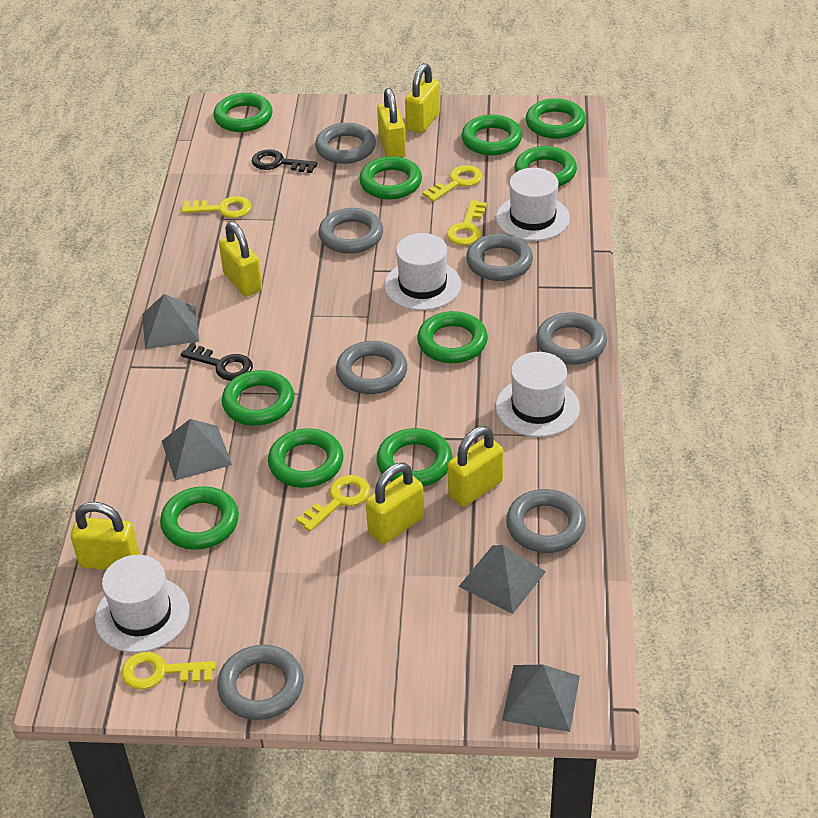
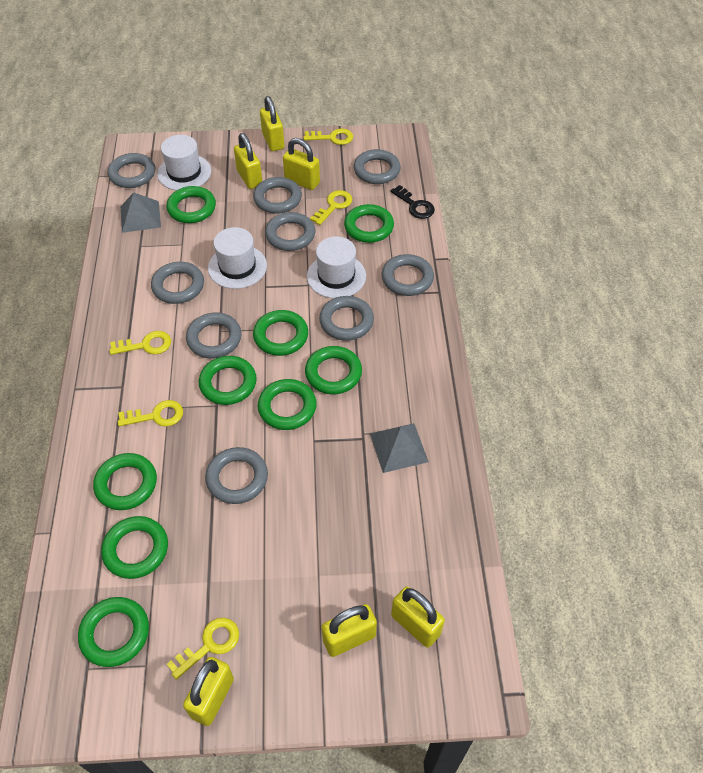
black key: 2 -> 1
green ring: 10 -> 9
grey pyramid: 4 -> 2
grey ring: 7 -> 9
white hat: 4 -> 3

